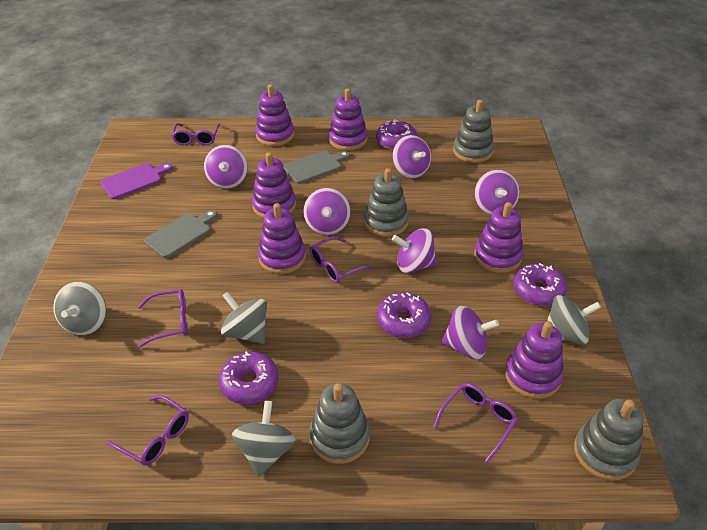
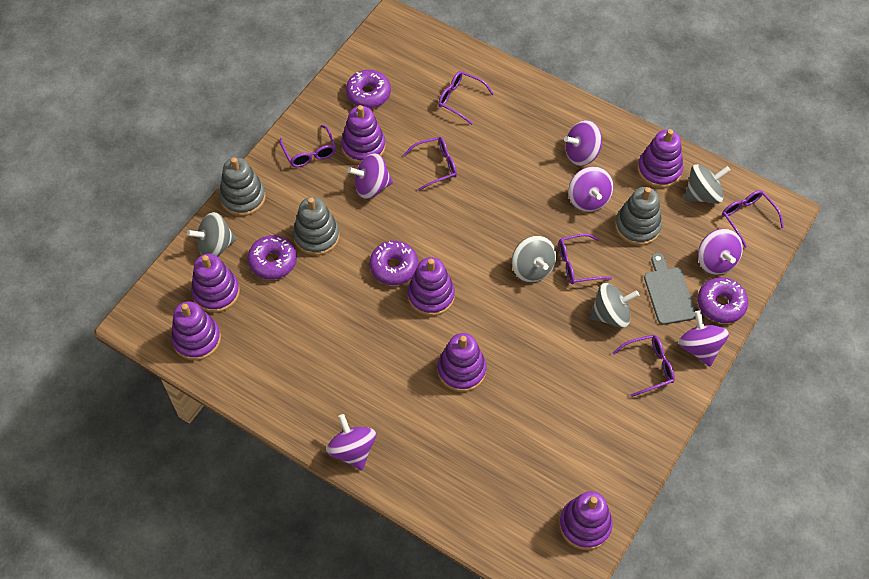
grey cutting board: 2 -> 1
grey stacking toy: 4 -> 3
purple cutting board: 1 -> 0
purple glasses: 5 -> 6
purple stacking toy: 6 -> 7

